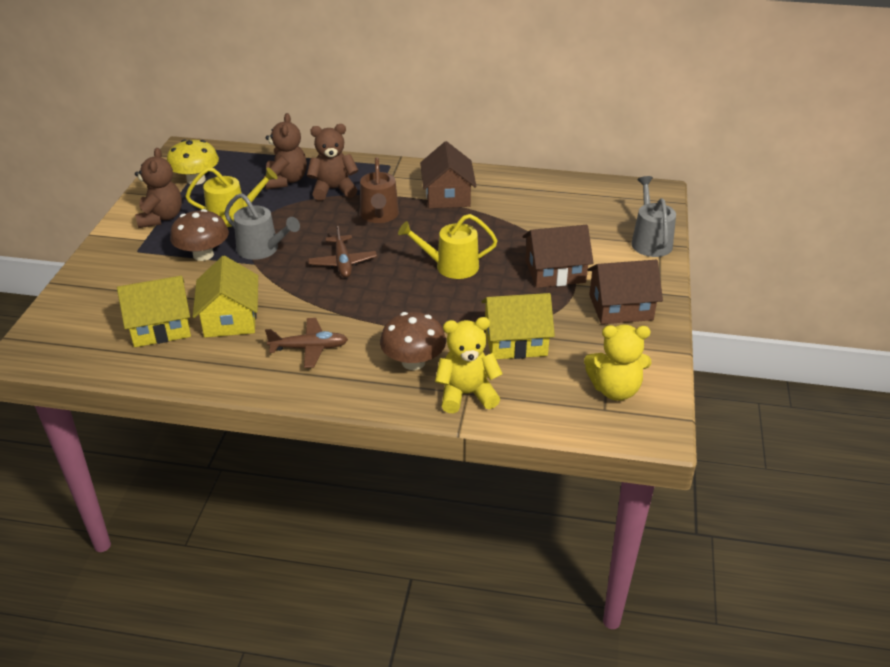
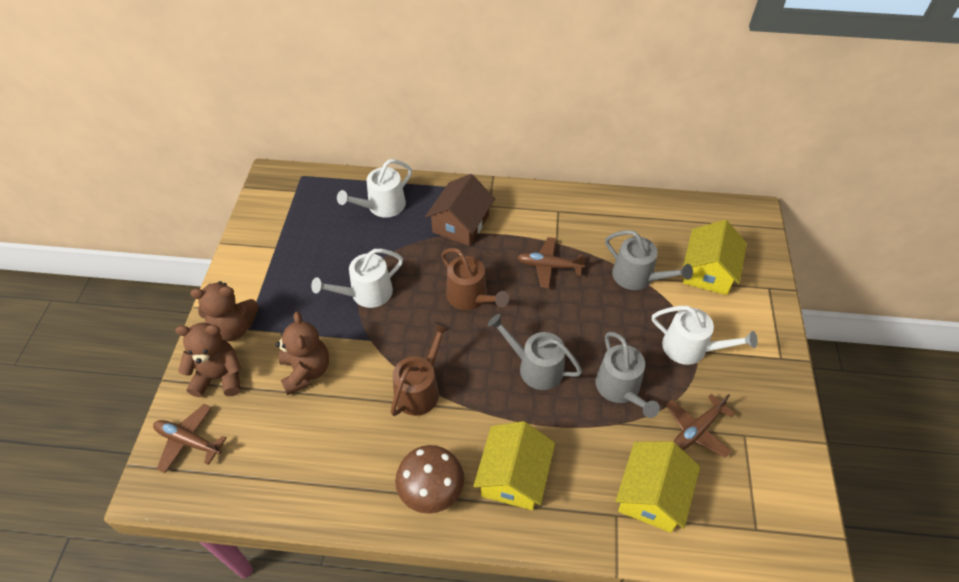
brown house: 3 -> 1
brown mushroom: 2 -> 1
brown plane: 2 -> 3
brown watering can: 1 -> 2
grey watering can: 2 -> 3
white watering can: 0 -> 3
yellow mushroom: 1 -> 0
yellow teddy bear: 2 -> 0
yellow watering can: 2 -> 0

